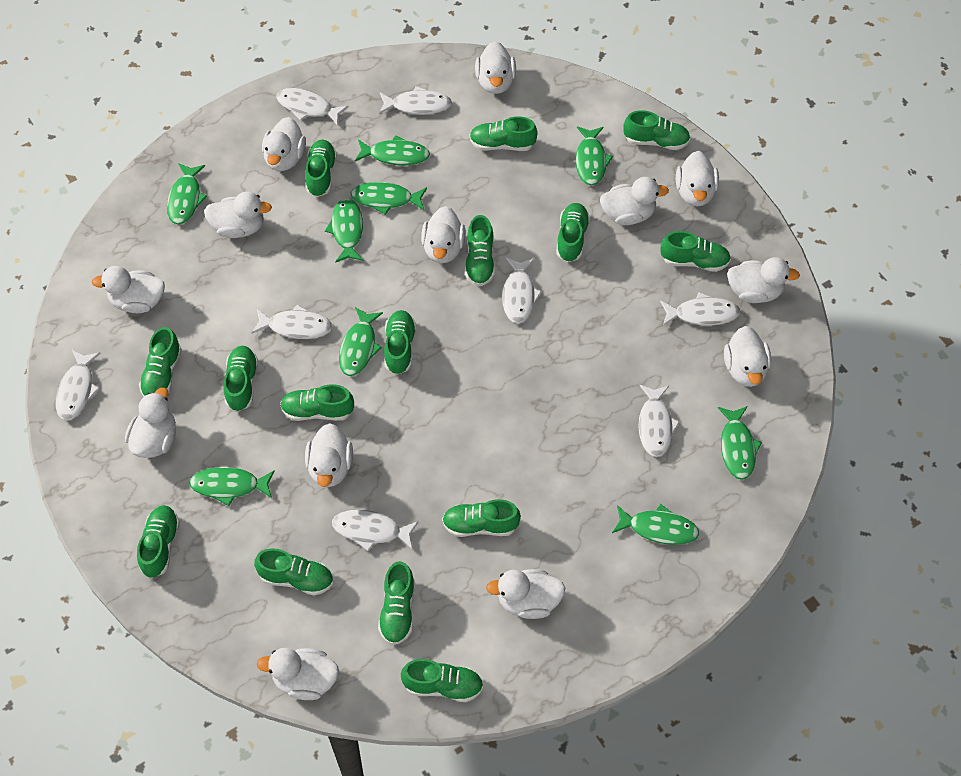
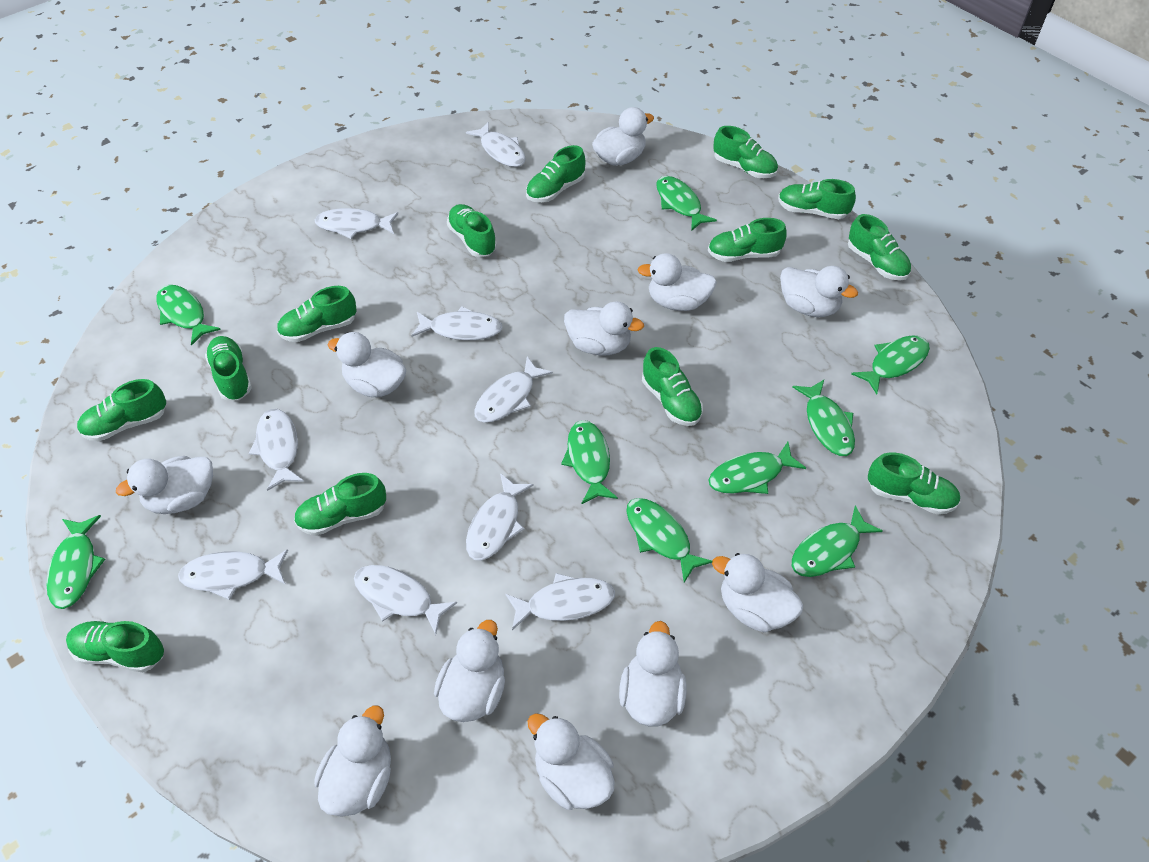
green shoe: 15 -> 13
white duck: 13 -> 11
white fish: 8 -> 9

